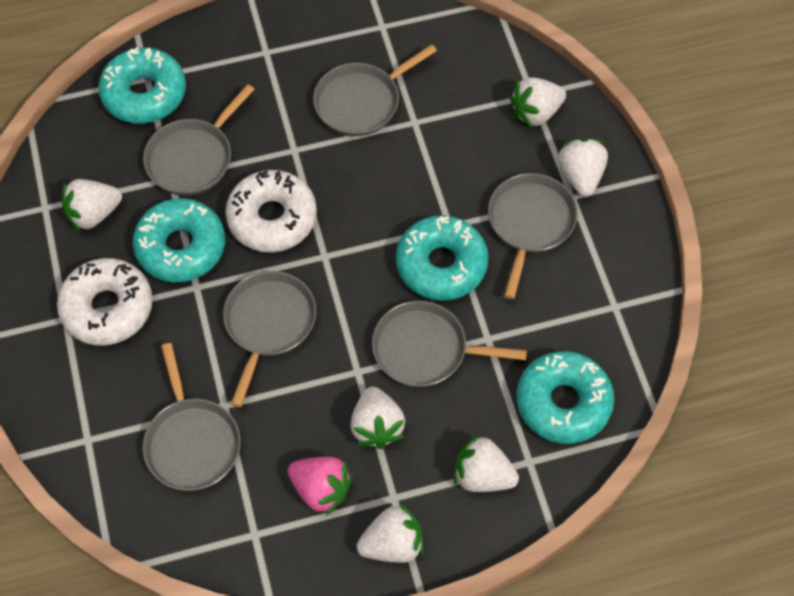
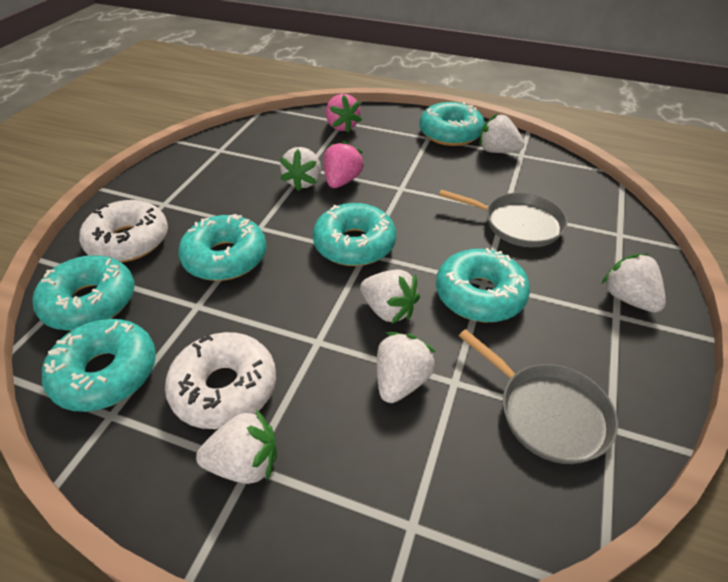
grey pan: 6 -> 2
pink strawberry: 1 -> 2
turquoise donut: 4 -> 6

